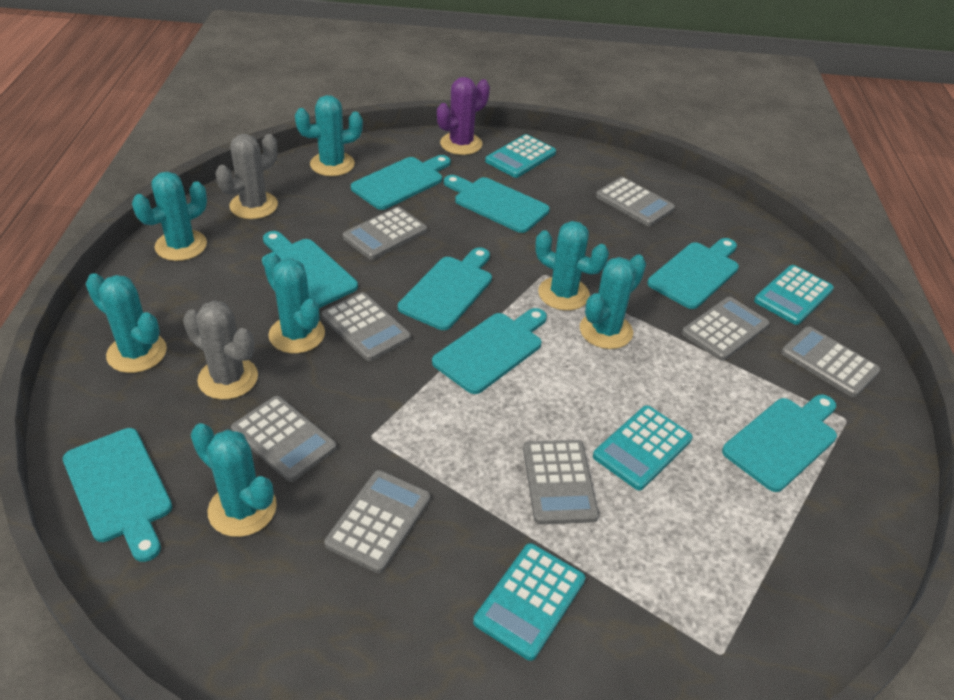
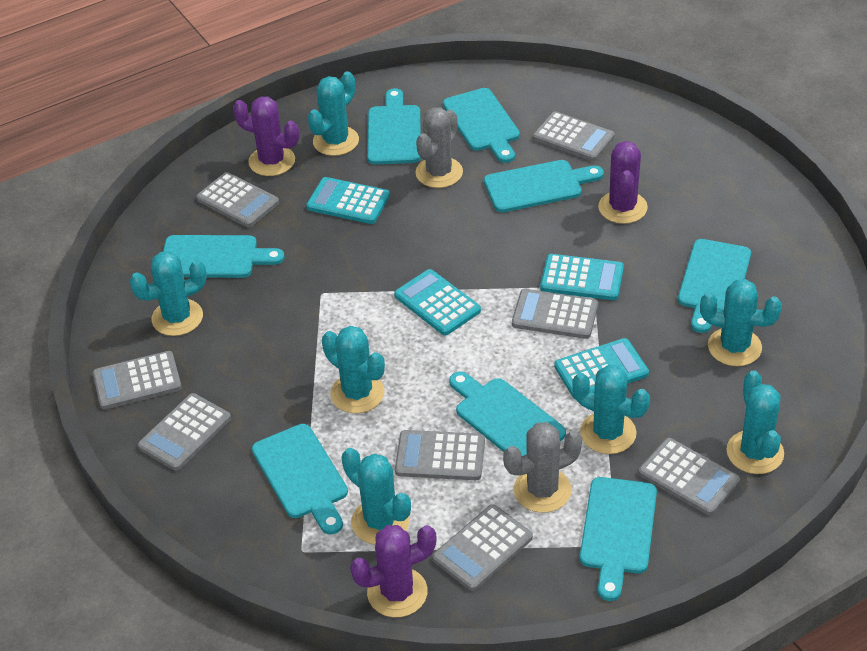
purple cactus: 1 -> 3

